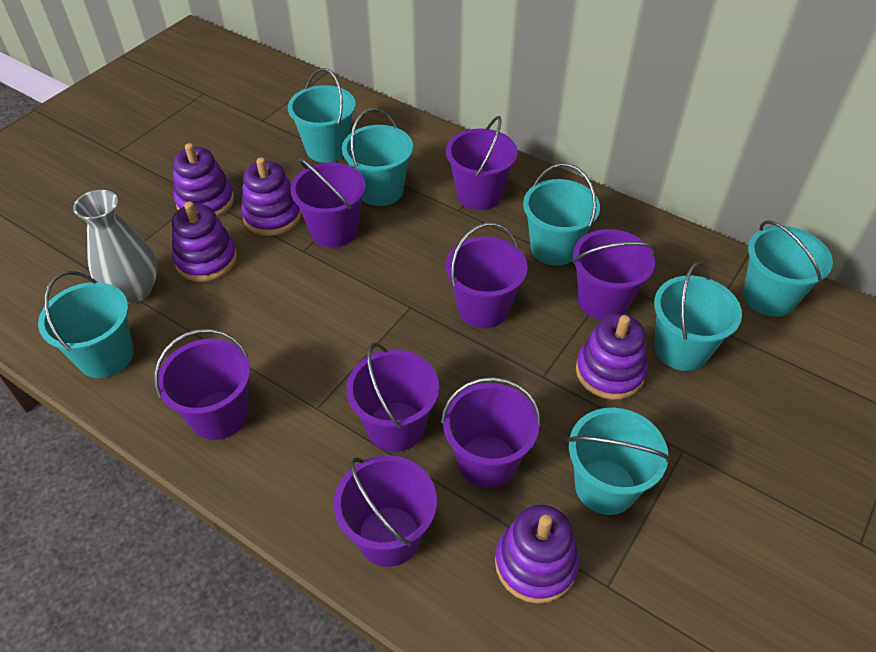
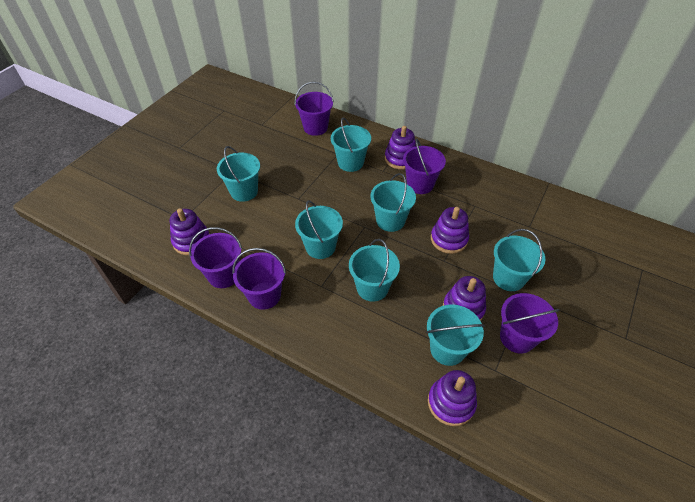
grey vase: 1 -> 0
purple bucket: 8 -> 5

